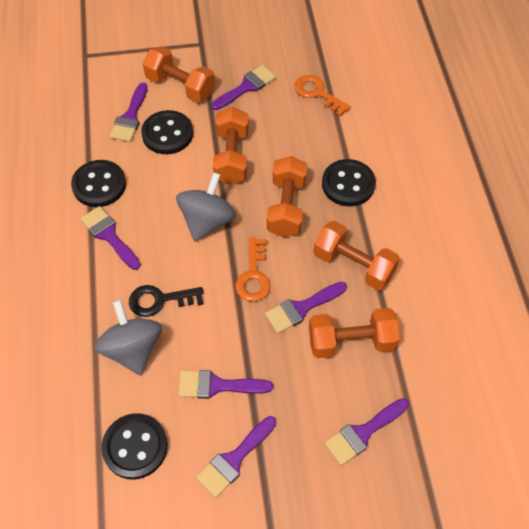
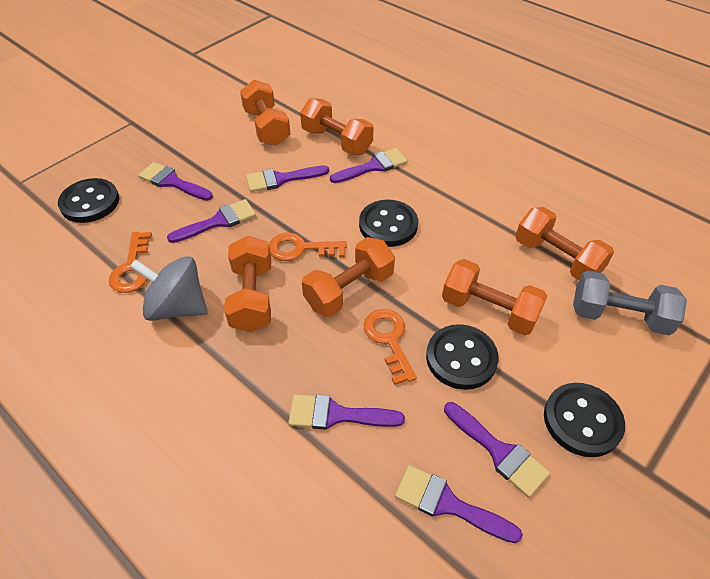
black key: 1 -> 0
grey dumbbell: 0 -> 1
grey spinning top: 2 -> 1
orange dumbbell: 5 -> 6
orange key: 2 -> 3

